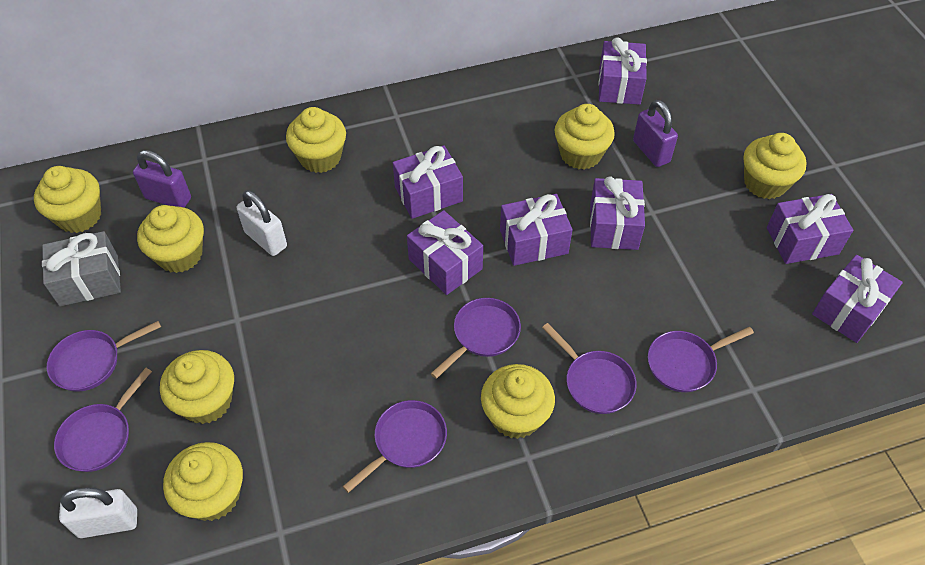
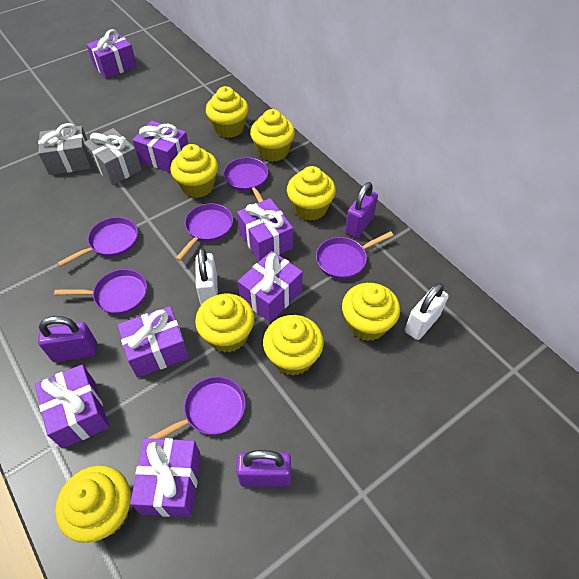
grey gift: 1 -> 2
purple padlock: 2 -> 3

